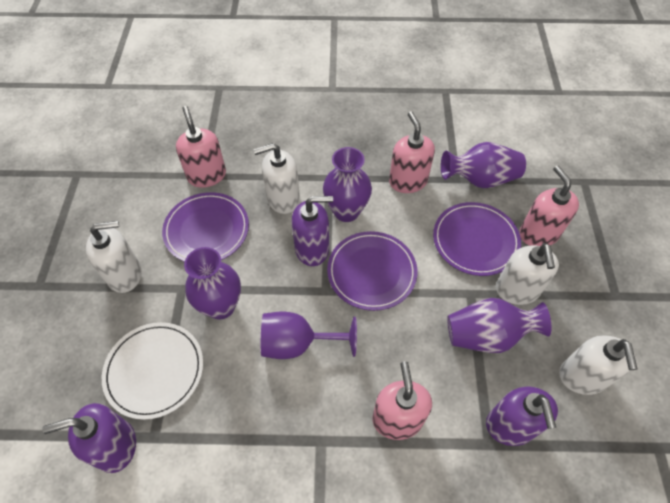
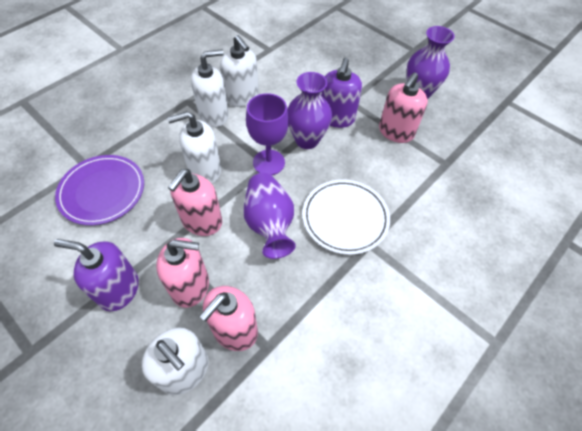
purple plate: 3 -> 1
purple soap dispenser: 3 -> 2
purple vase: 4 -> 3

